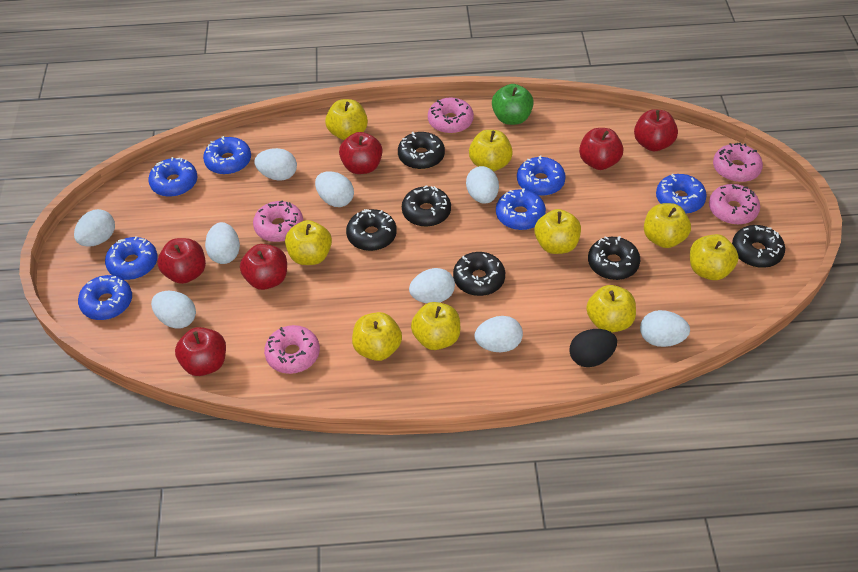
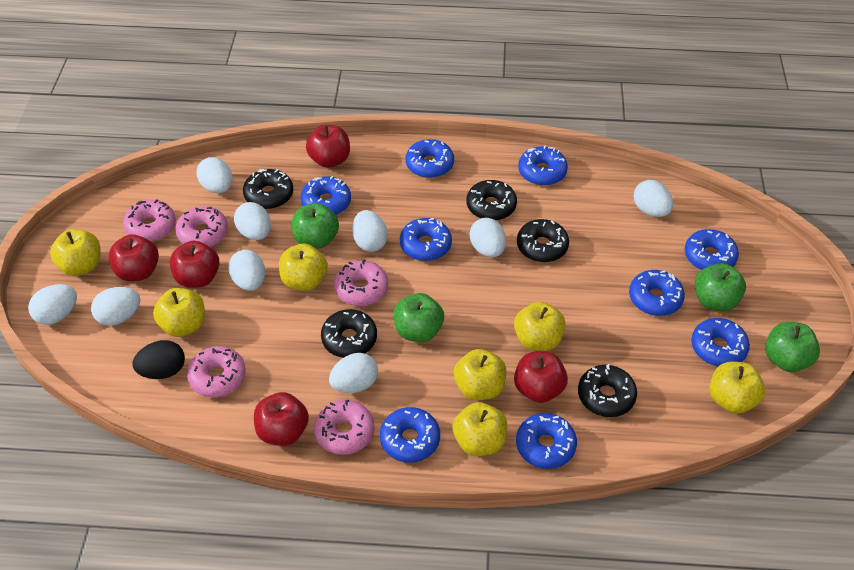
black donut: 6 -> 5
blue donut: 7 -> 9
green apple: 1 -> 4
red apple: 6 -> 5
yellow apple: 9 -> 7

